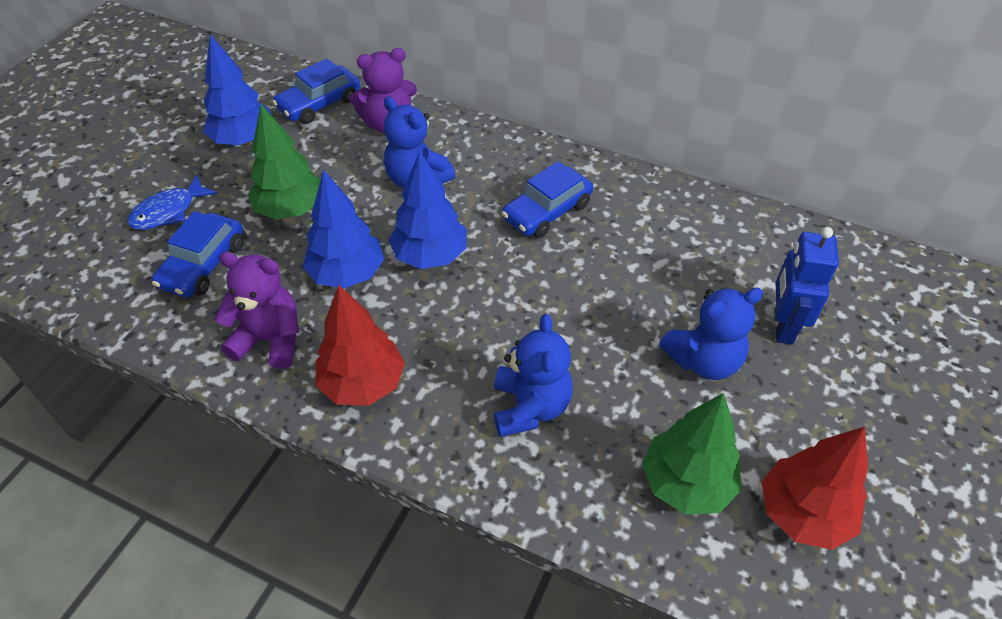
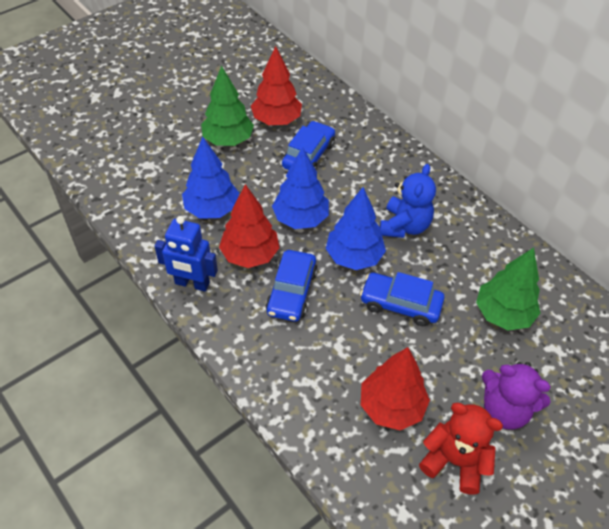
blue fish: 1 -> 0
blue teddy bear: 3 -> 1
purple teddy bear: 2 -> 1
red teddy bear: 0 -> 1
red tree: 2 -> 3

